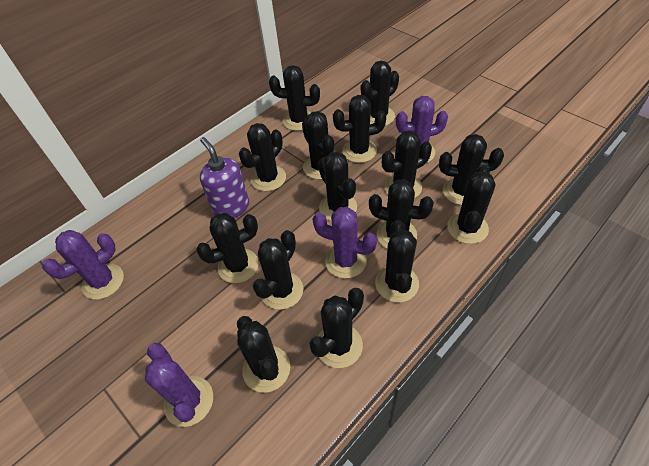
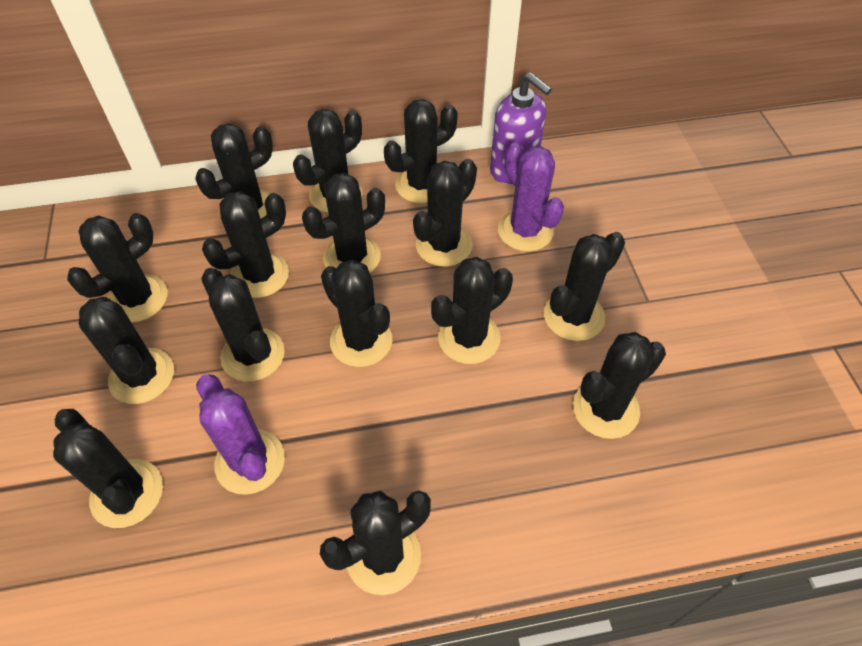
purple cactus: 4 -> 2

